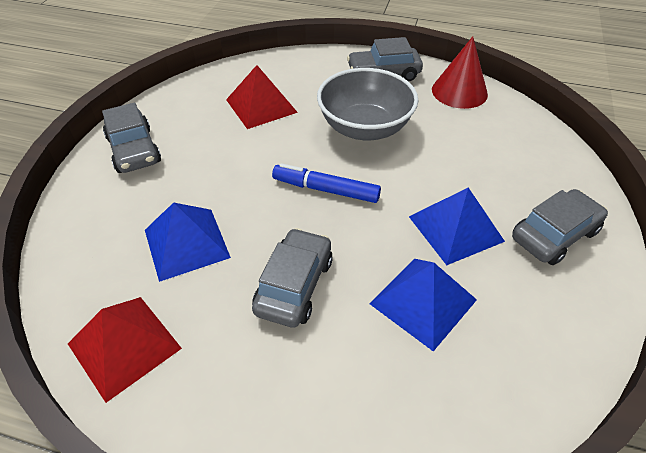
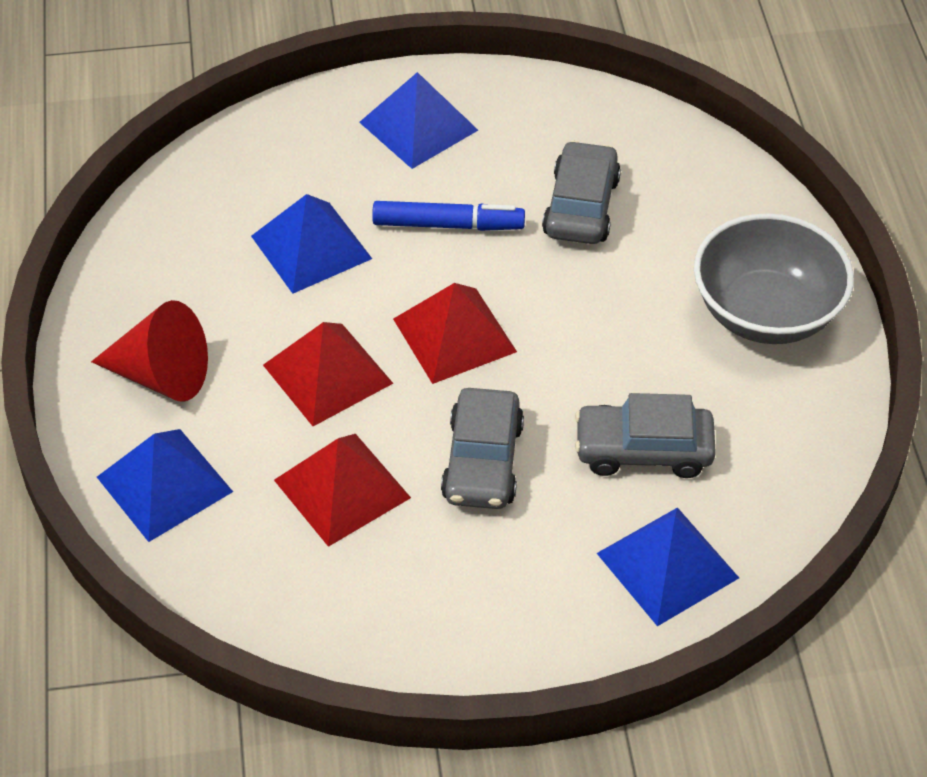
blue pyramid: 3 -> 4
grey car: 4 -> 3
red pyramid: 2 -> 3

